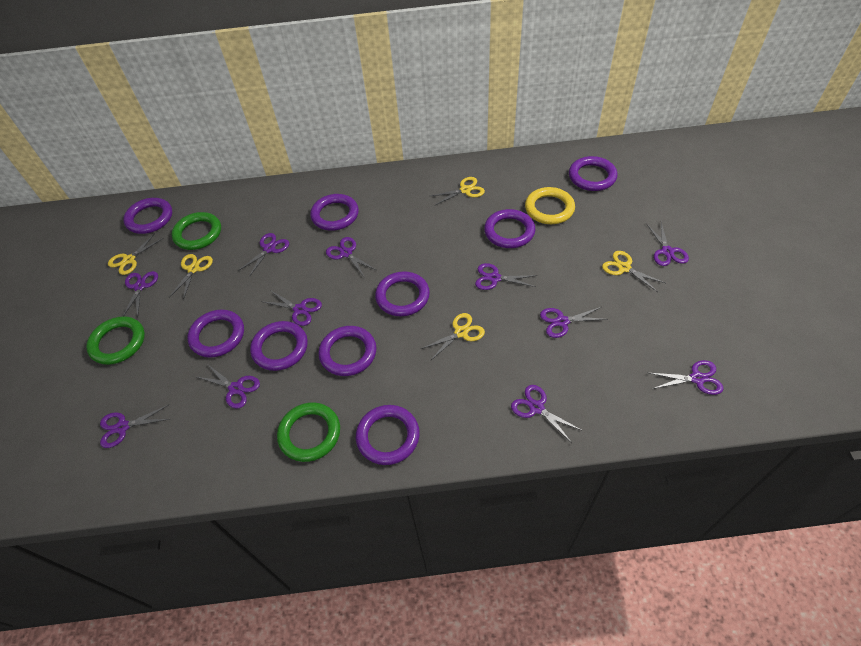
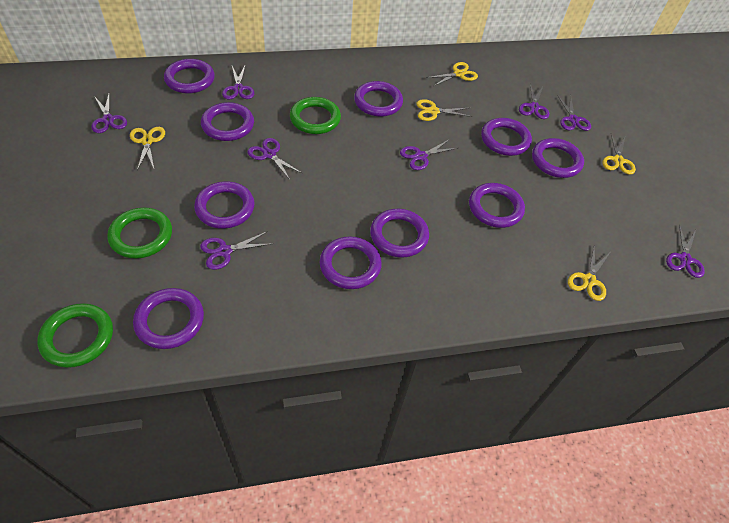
purple ring: 9 -> 10
purple scissors: 11 -> 8
yellow ring: 1 -> 0

